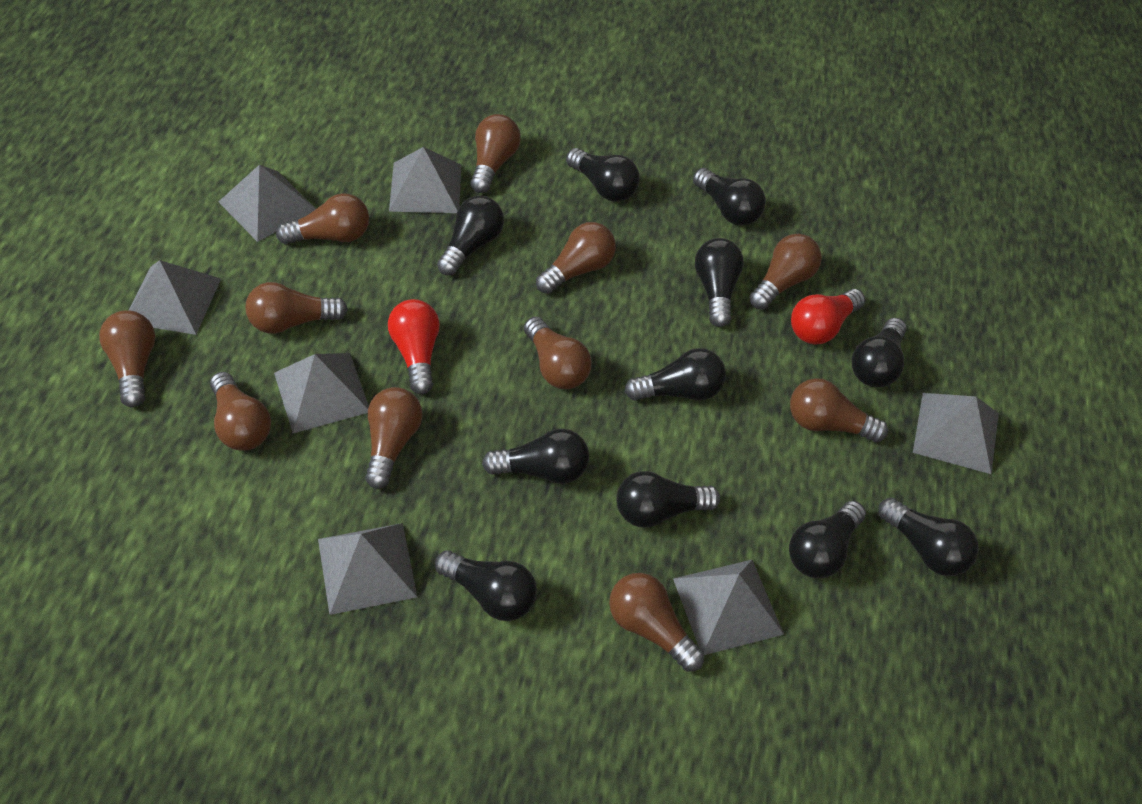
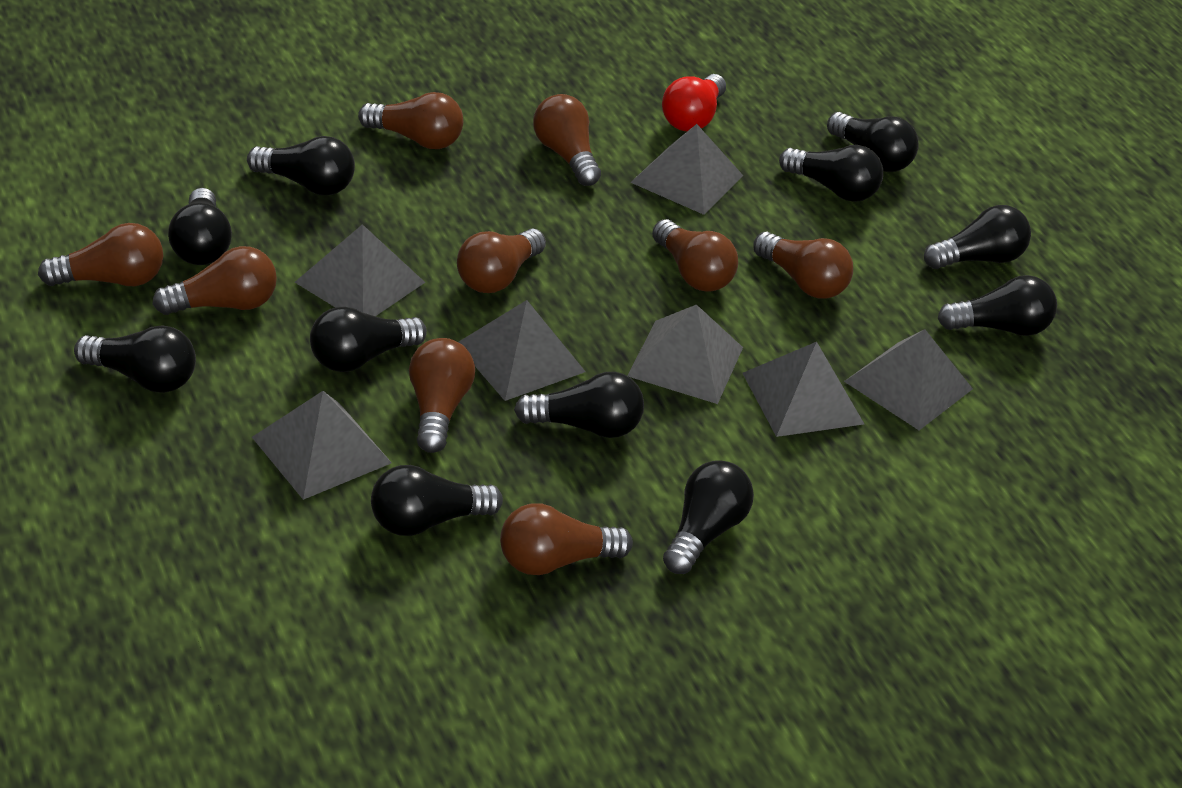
brown light bulb: 11 -> 9
red light bulb: 2 -> 1

